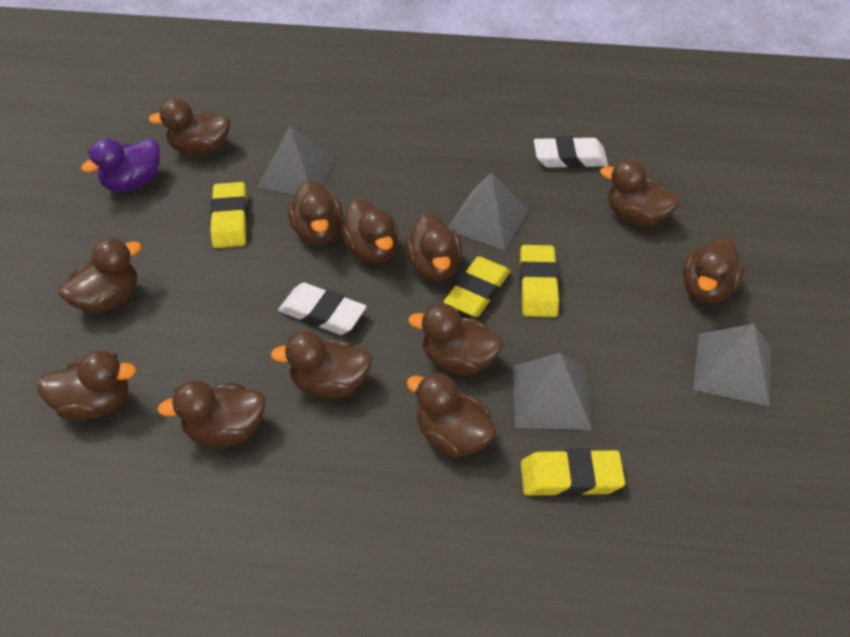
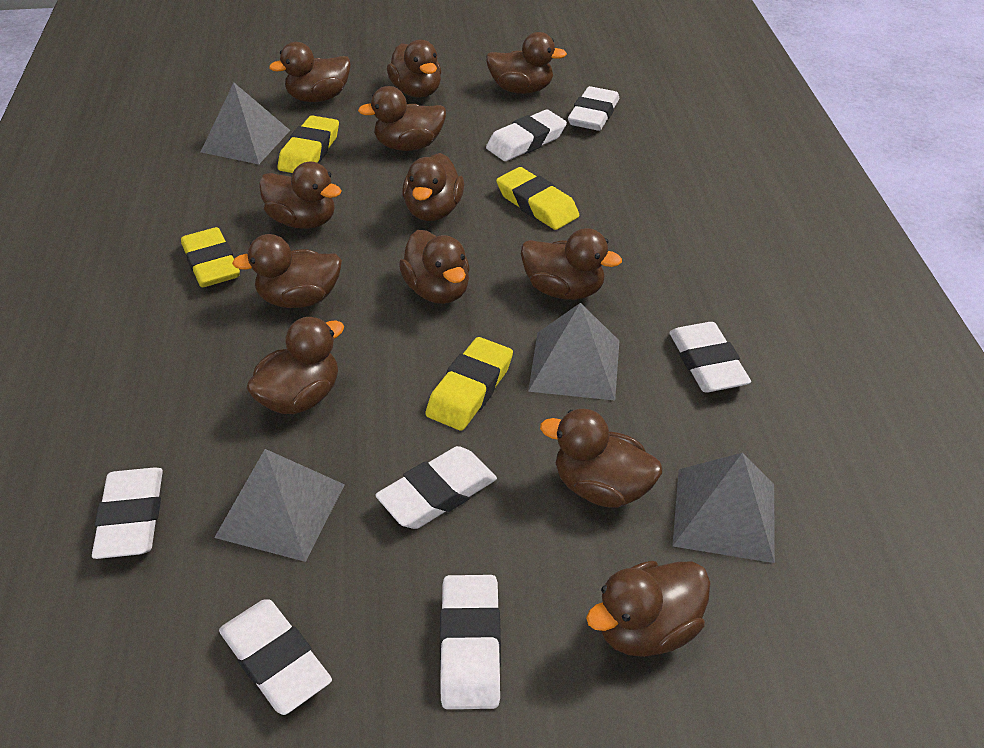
purple duck: 1 -> 0
white eraser: 2 -> 7

